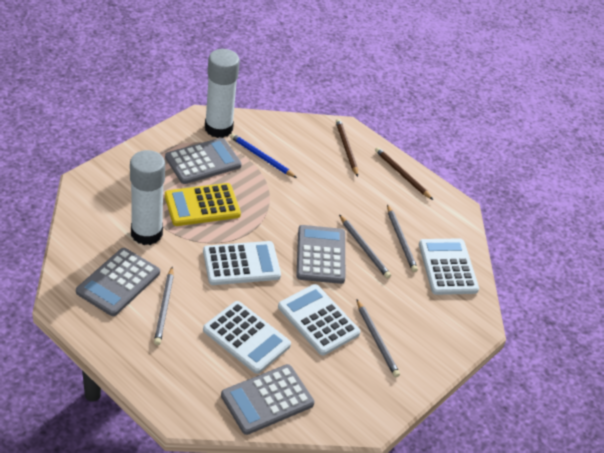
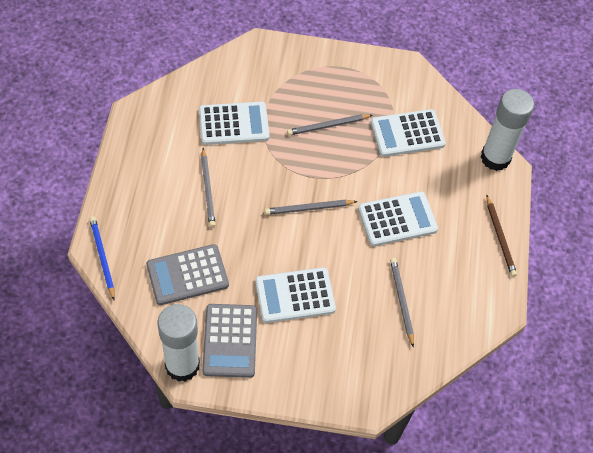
brown pencil: 2 -> 1
grey calculator: 4 -> 2
yellow calculator: 1 -> 0

